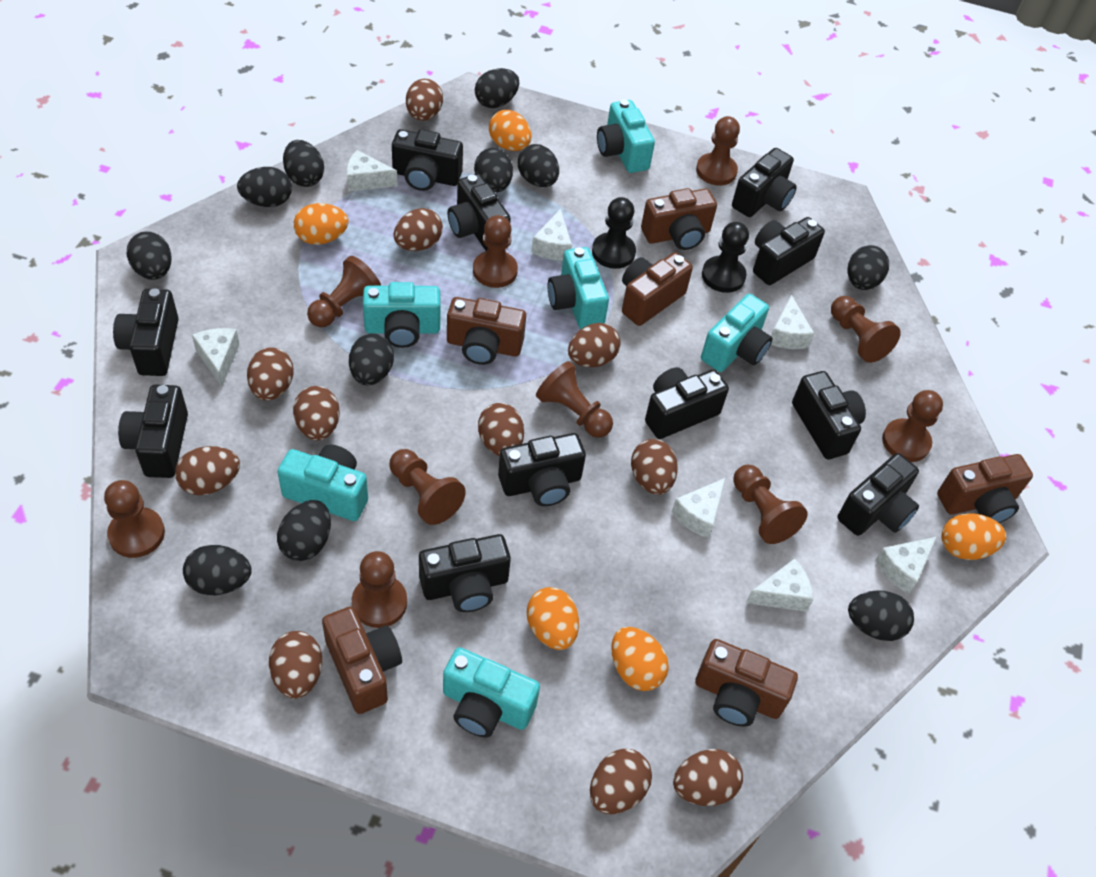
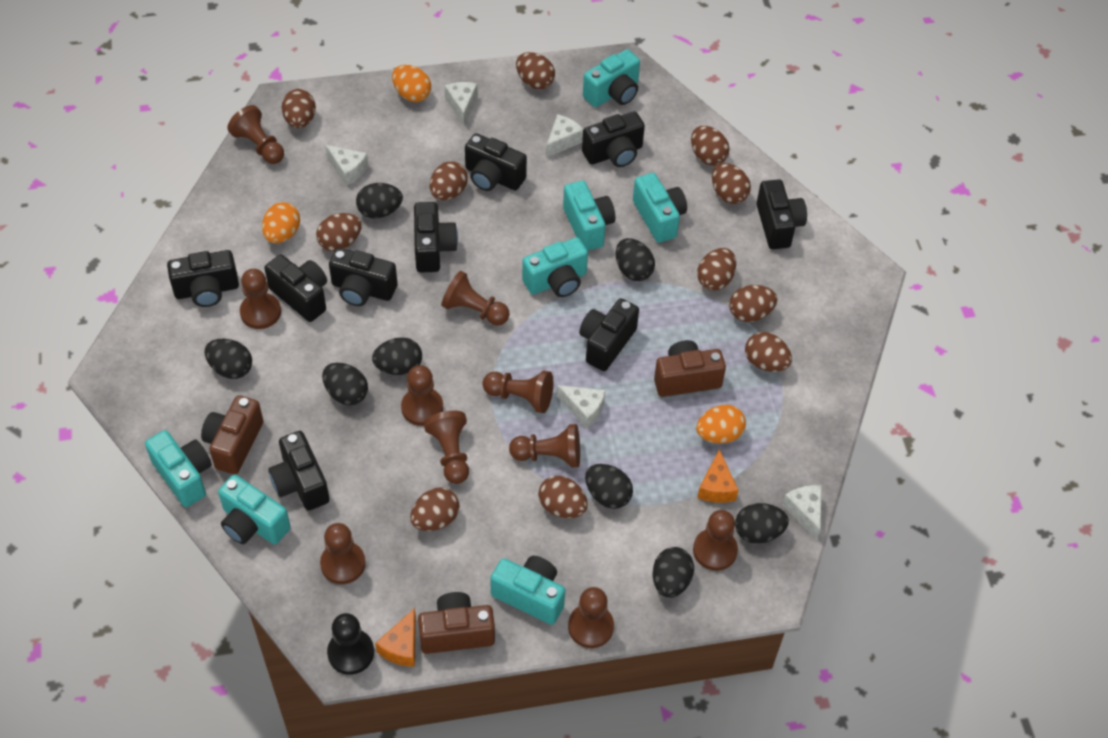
black camera: 11 -> 9
black egg: 11 -> 8
black pawn: 2 -> 1
brown camera: 6 -> 3
orange cheese: 0 -> 2
orange egg: 5 -> 3
turquoise camera: 6 -> 7
white cheese: 7 -> 5

